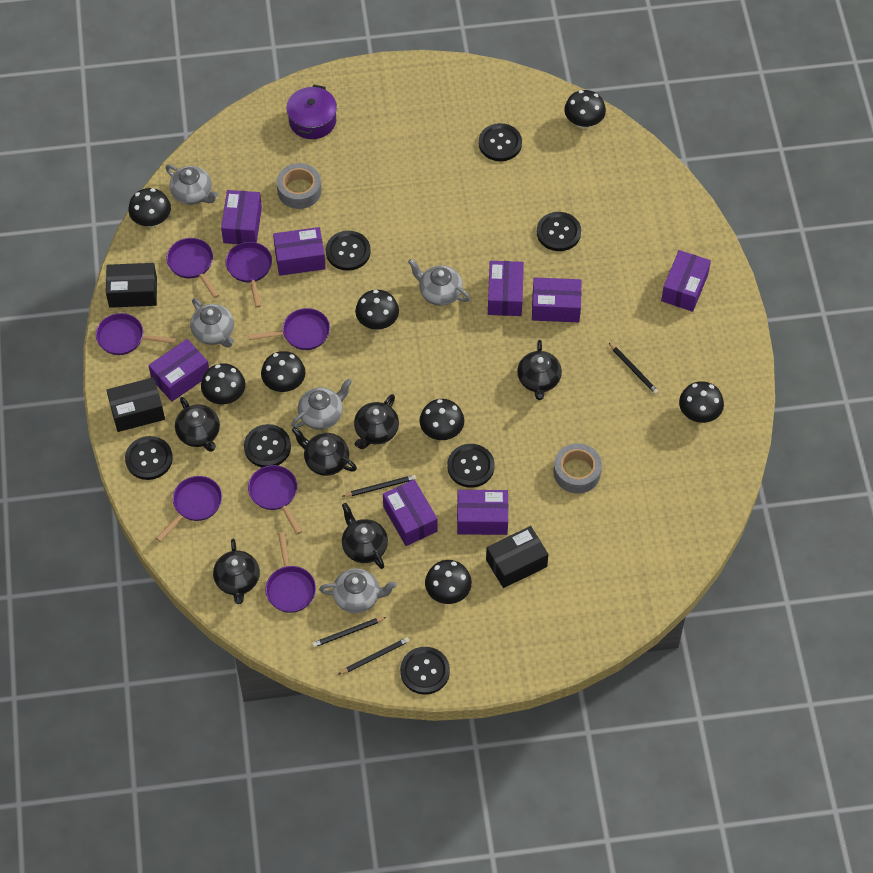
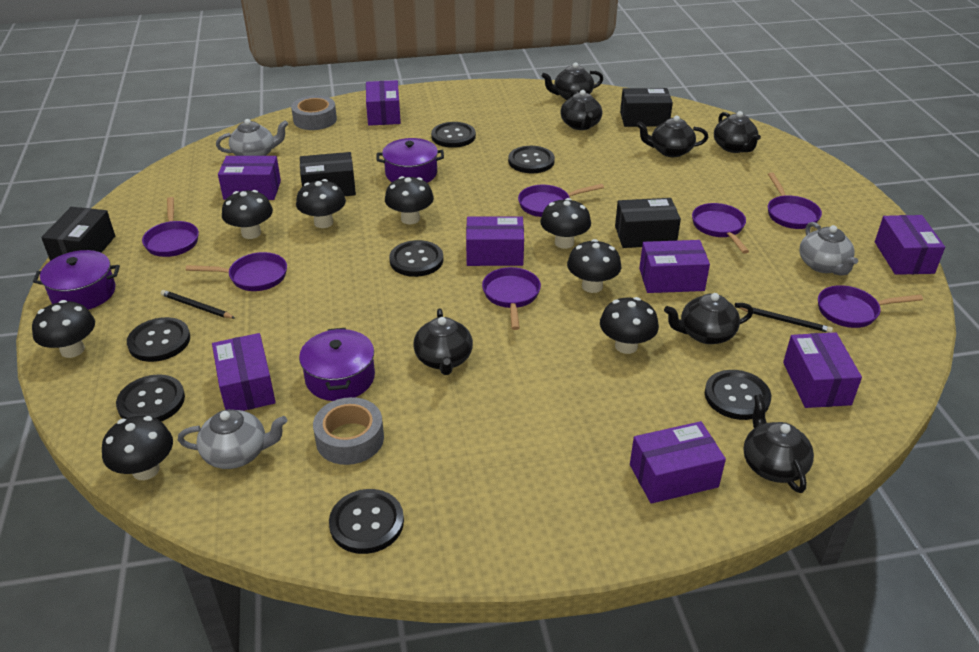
black box: 3 -> 4
black pencil: 4 -> 2
black teapot: 6 -> 7
grey teapot: 5 -> 3
purple pot: 1 -> 3

